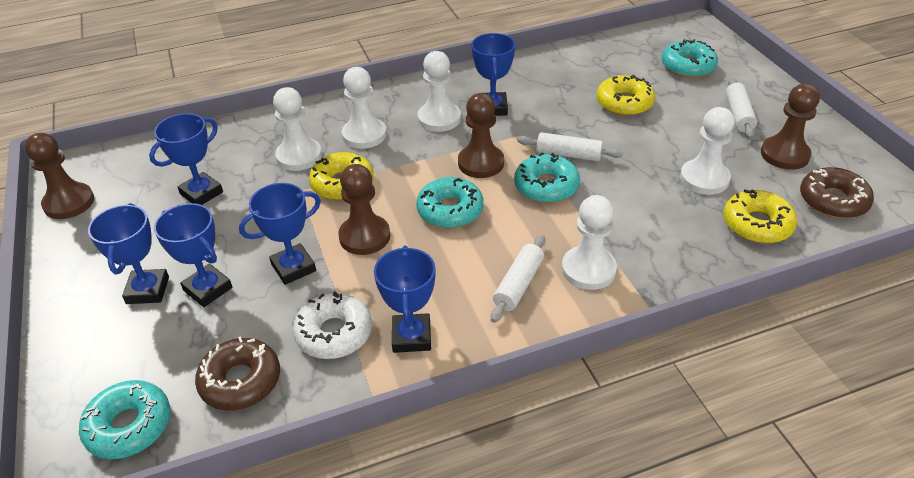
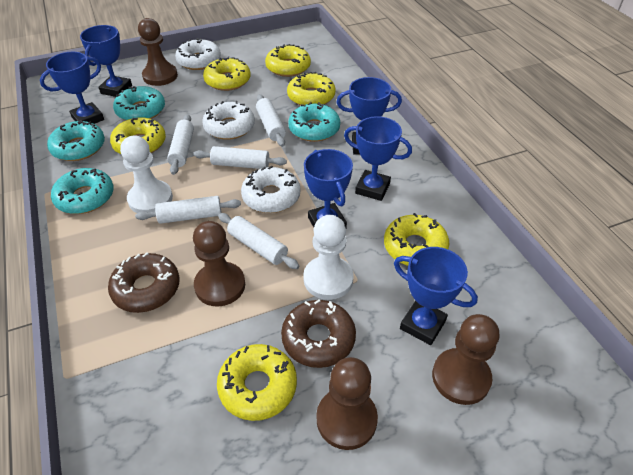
white donut: 1 -> 3
white pawn: 5 -> 2
white rolling pin: 3 -> 5
yellow donut: 3 -> 6

